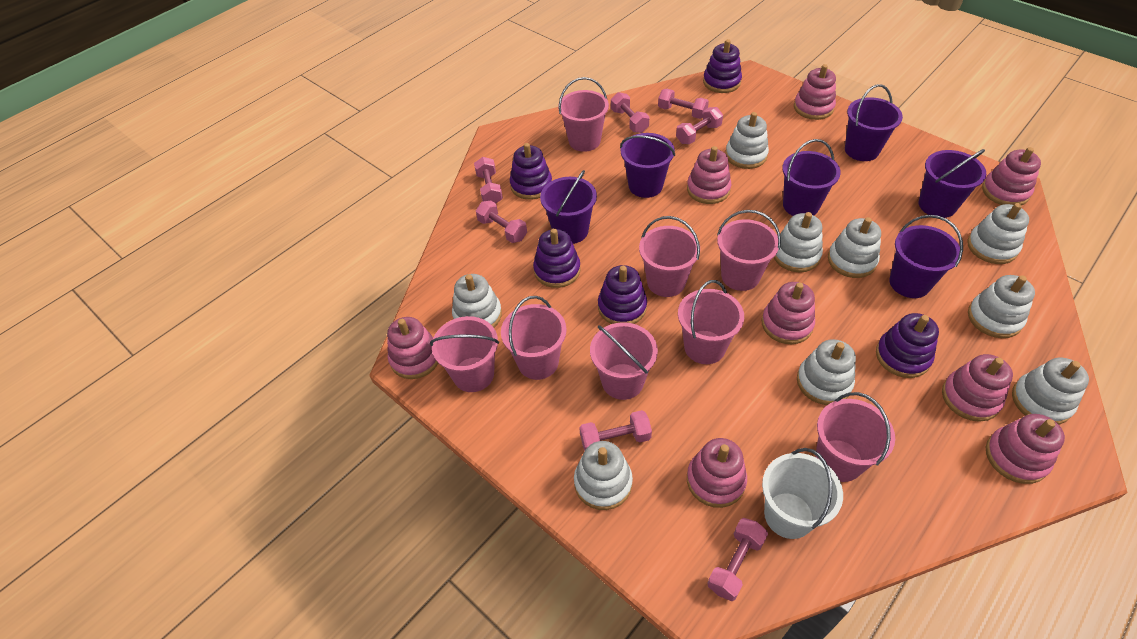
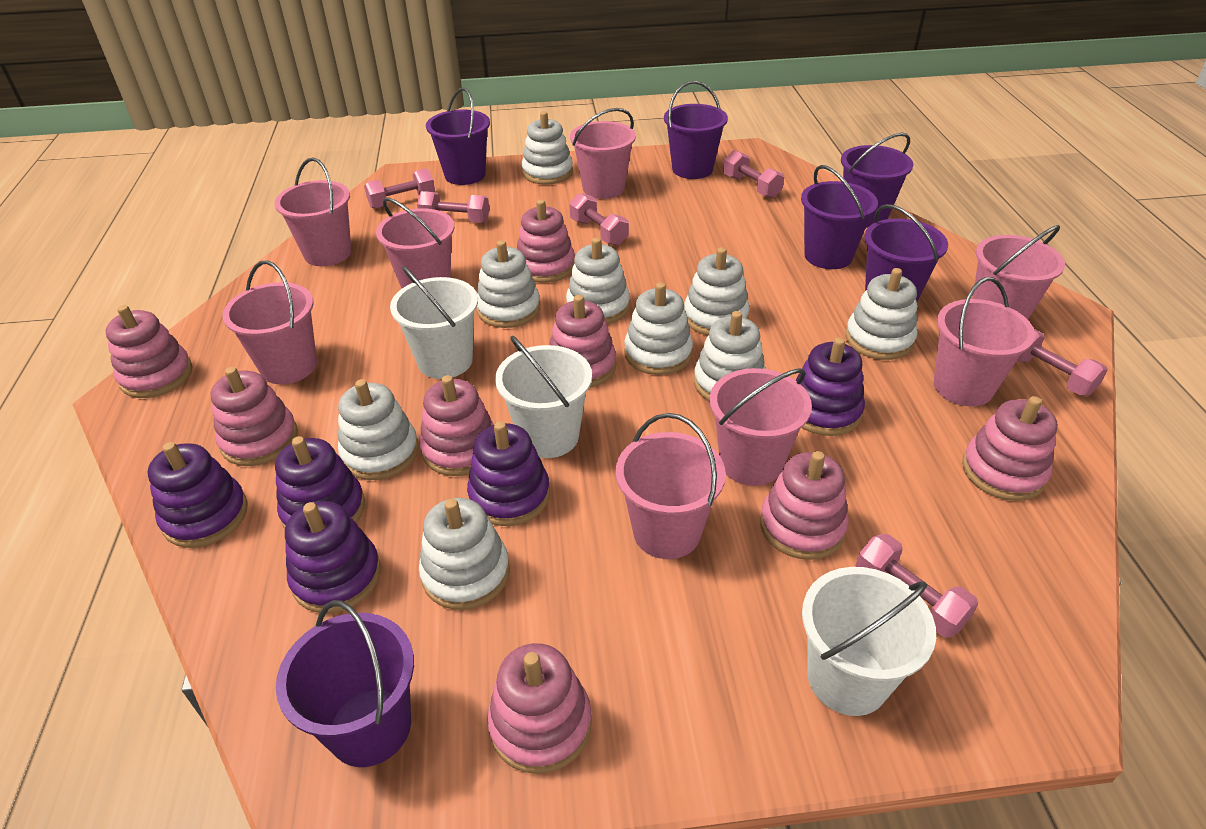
pink dumbbell: 7 -> 6
white bucket: 1 -> 3

